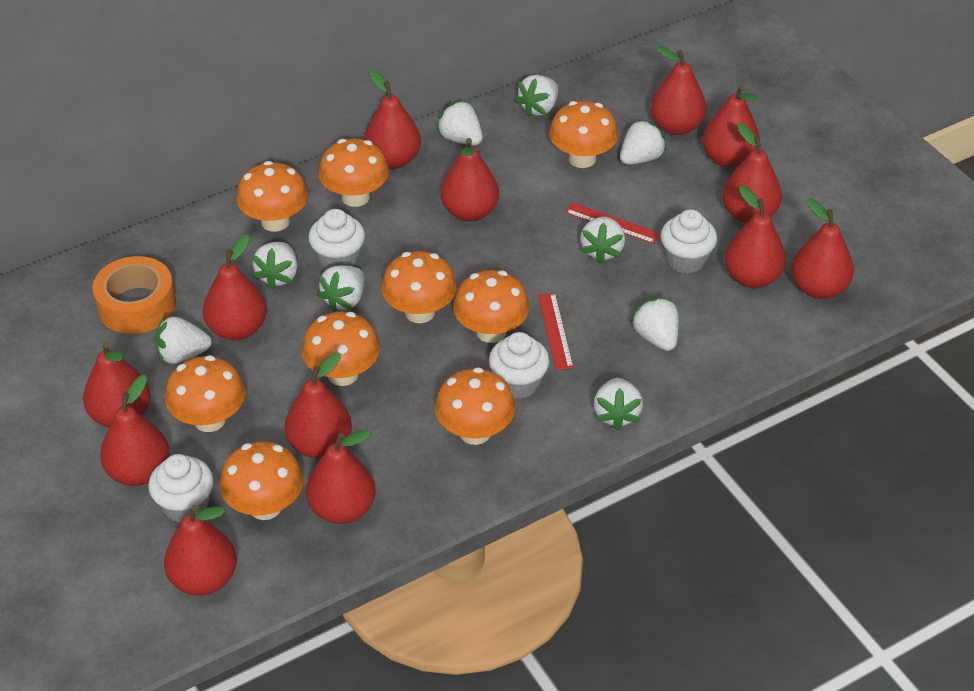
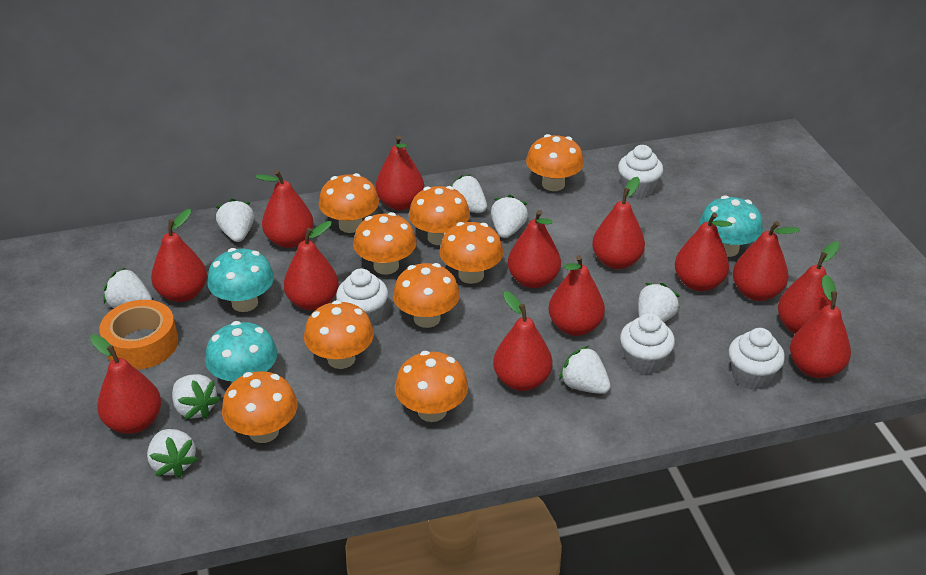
red ruler: 2 -> 0
turquoise mushroom: 0 -> 3
white strawberry: 9 -> 8

